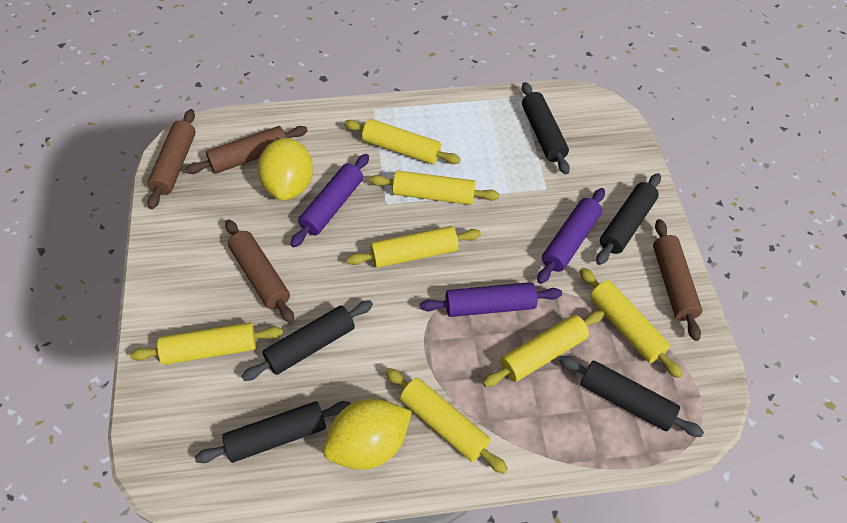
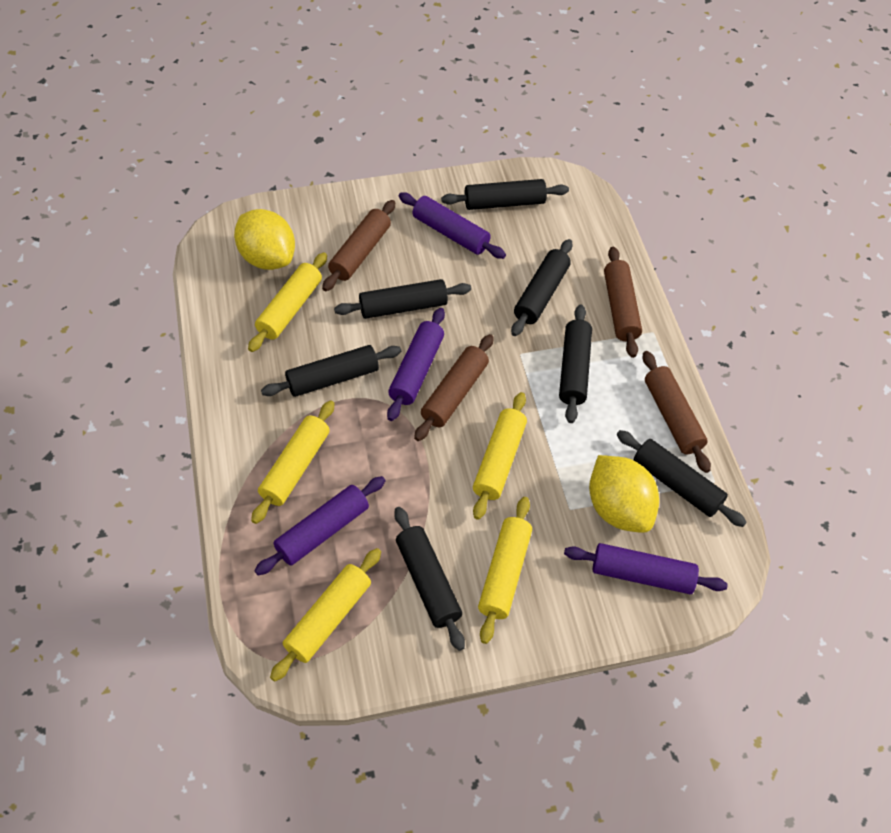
black rolling pin: 5 -> 7
purple rolling pin: 3 -> 4
yellow rolling pin: 7 -> 5

